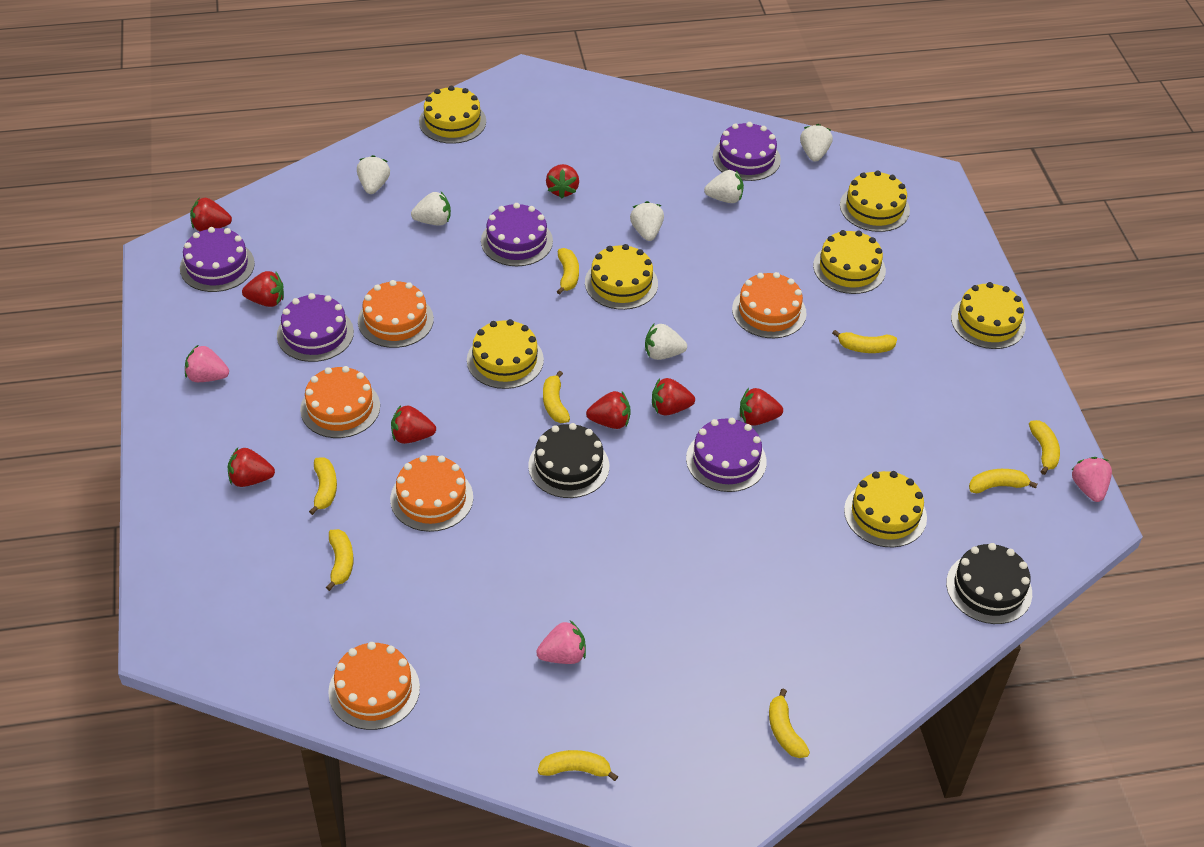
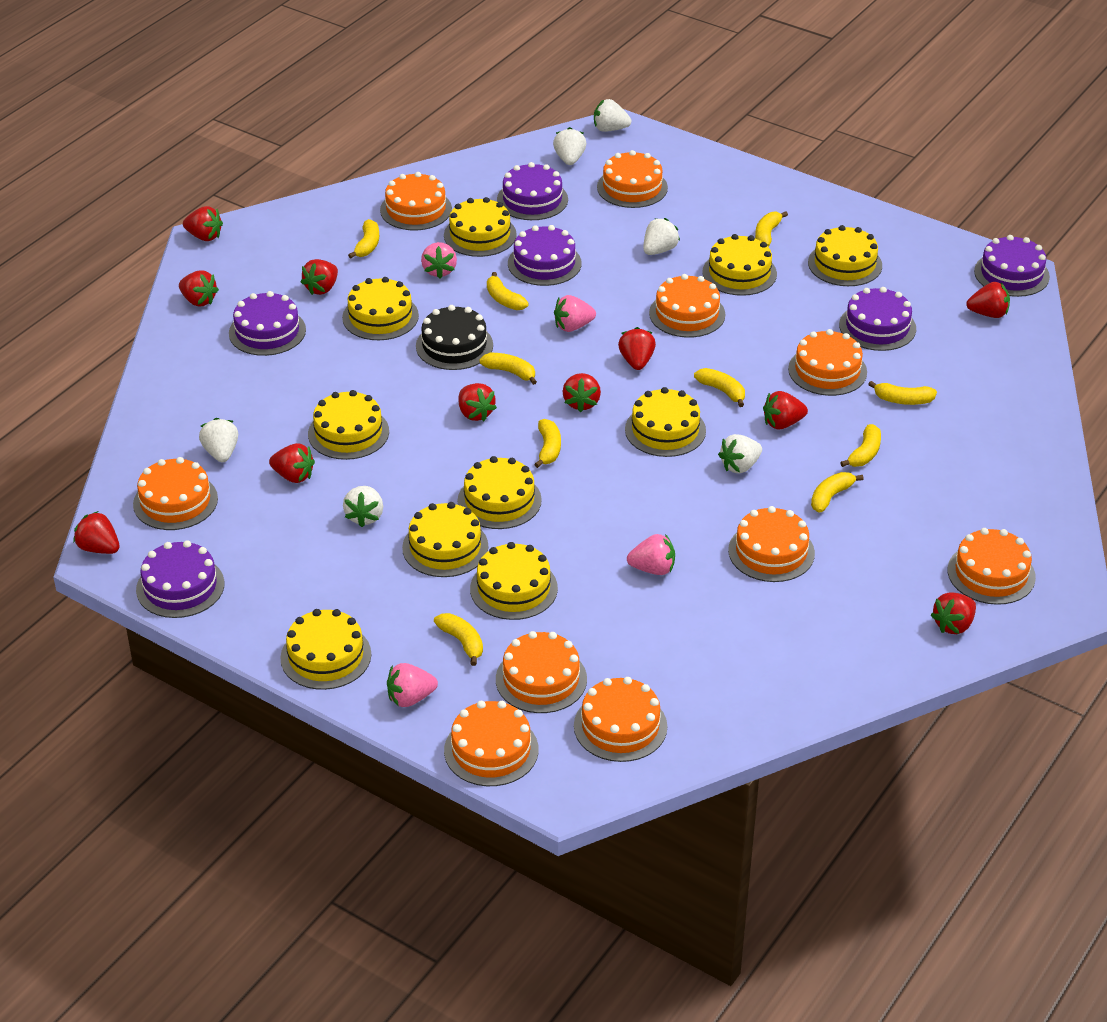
black cake: 2 -> 1
orange cake: 5 -> 10
pink strawberry: 3 -> 4
purple cake: 5 -> 6
red strawberry: 8 -> 11
yellow banana: 9 -> 10
yellow cake: 7 -> 10

